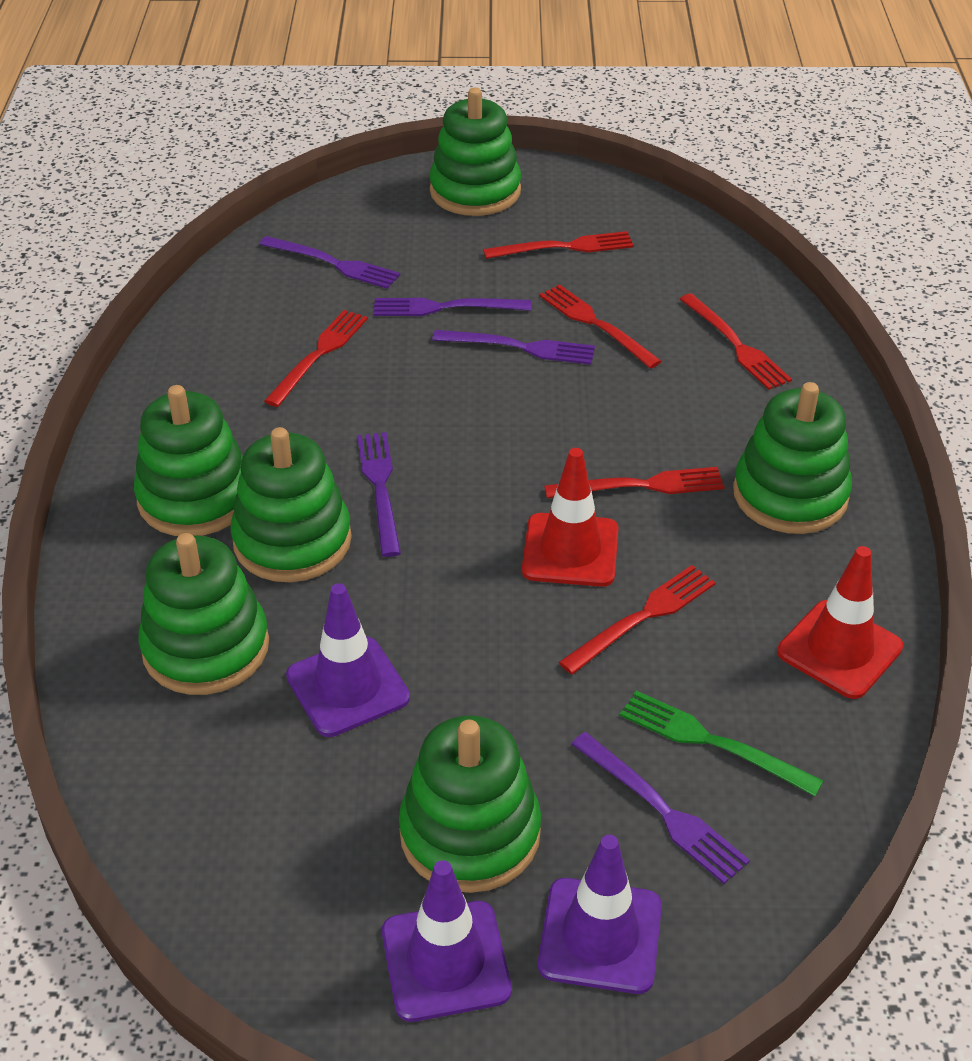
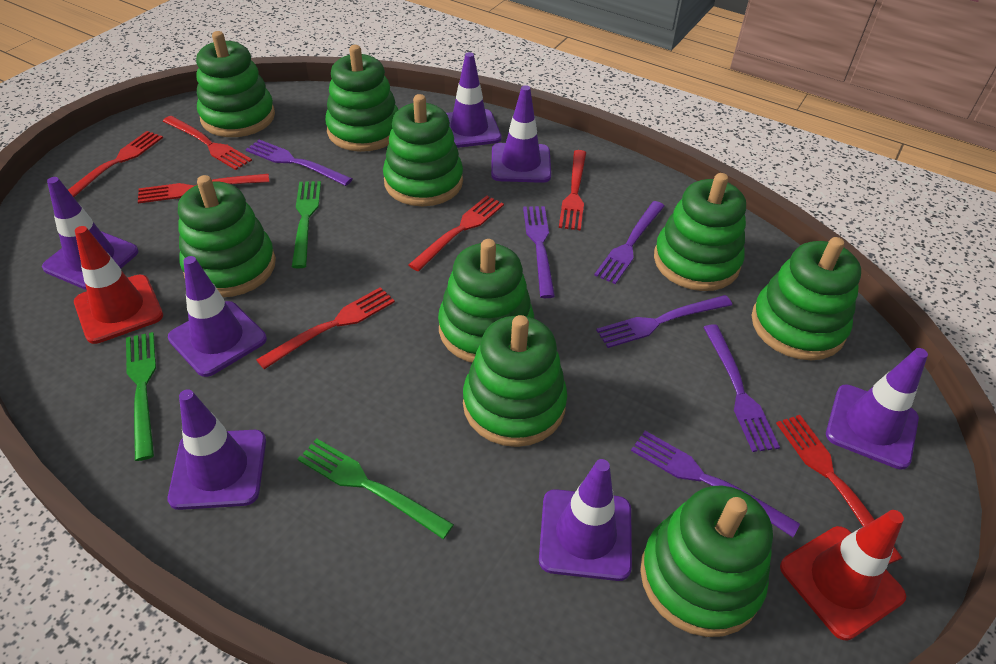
green fork: 1 -> 3
green stacking toy: 6 -> 9
purple fork: 5 -> 6
purple traffic cone: 3 -> 7
red fork: 6 -> 7

